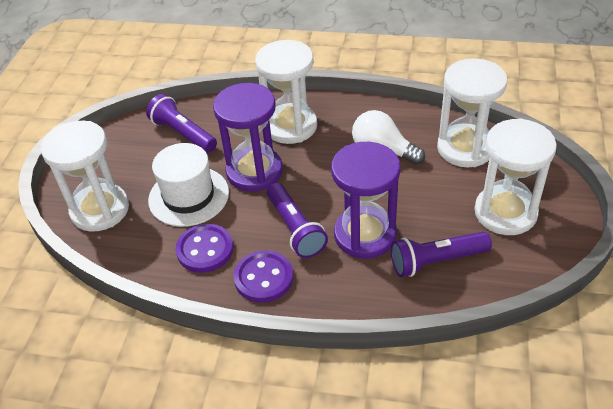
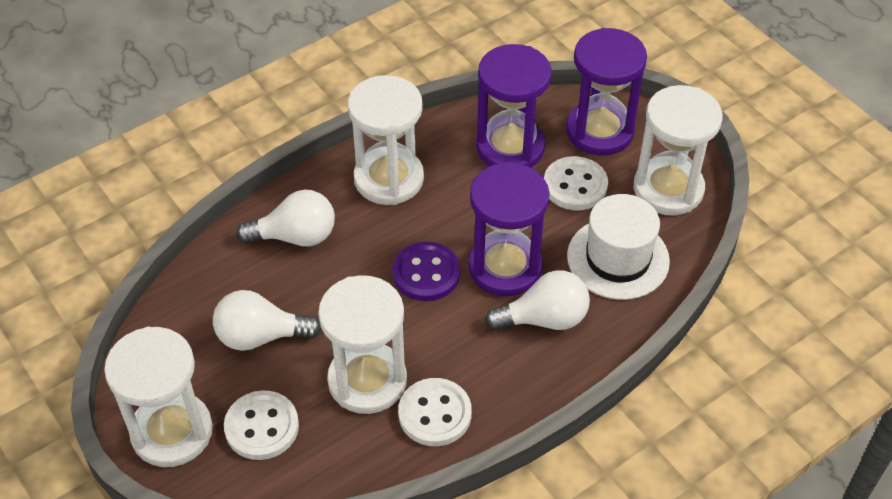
purple button: 2 -> 1
purple flashlight: 3 -> 0
purple hourglass: 2 -> 3
white button: 0 -> 3
white light bulb: 1 -> 3

